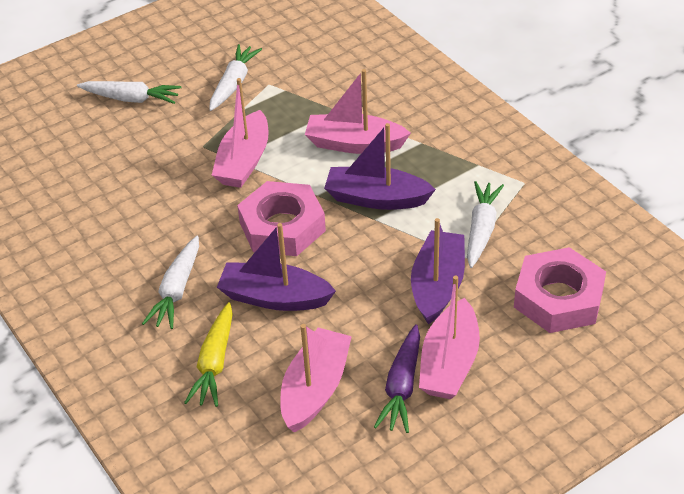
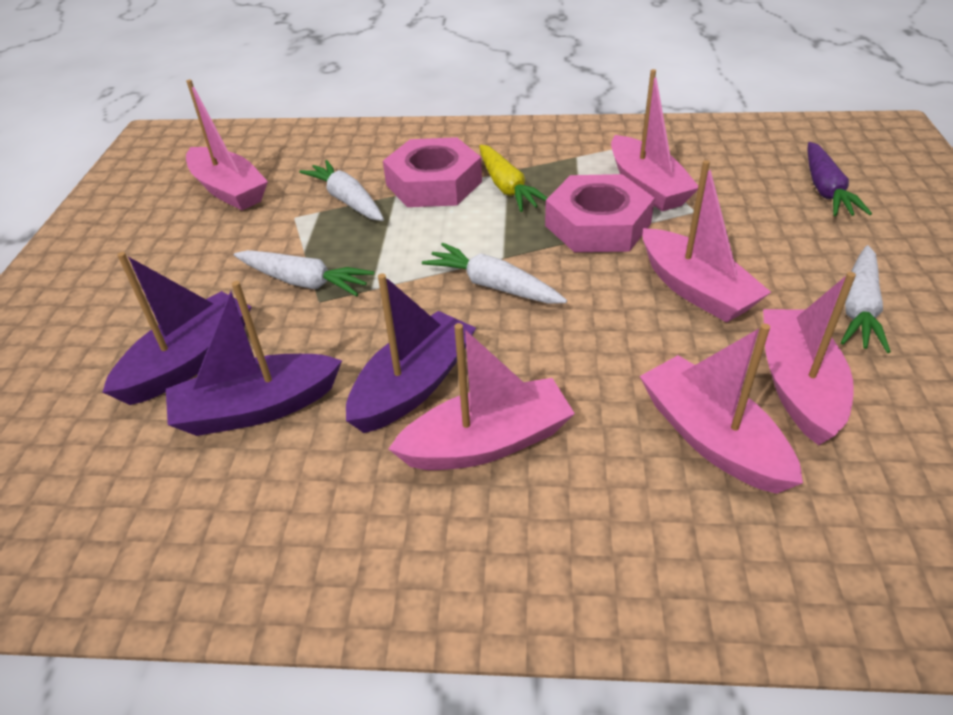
pink boat: 4 -> 6

